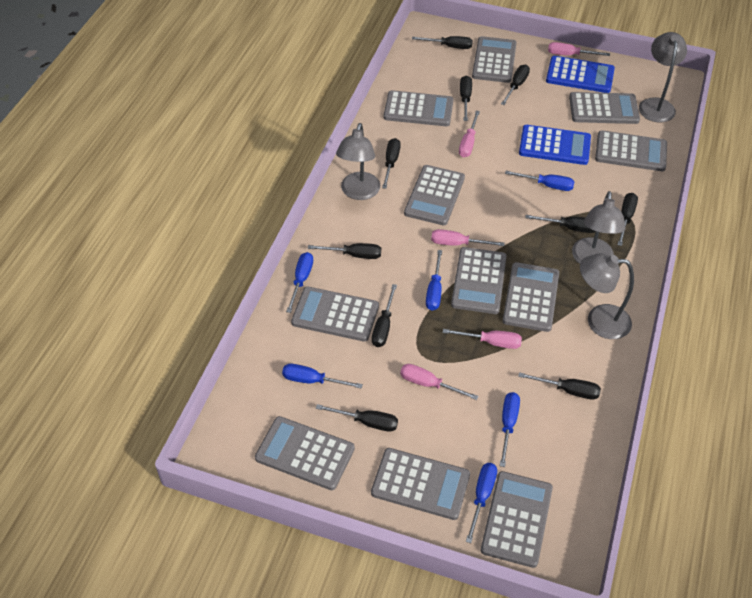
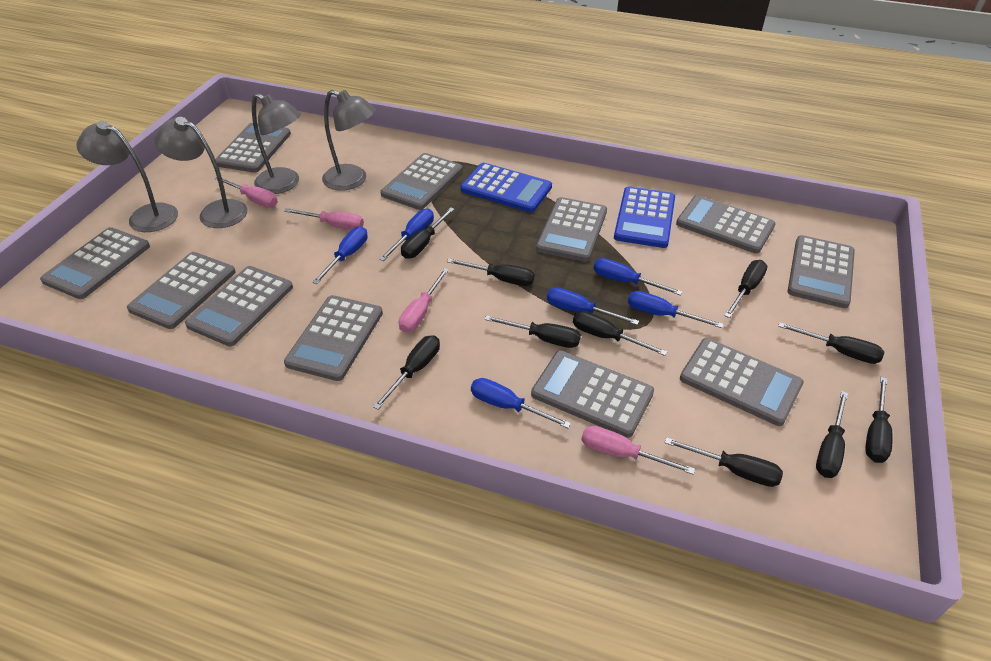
pink screwdriver: 5 -> 4

